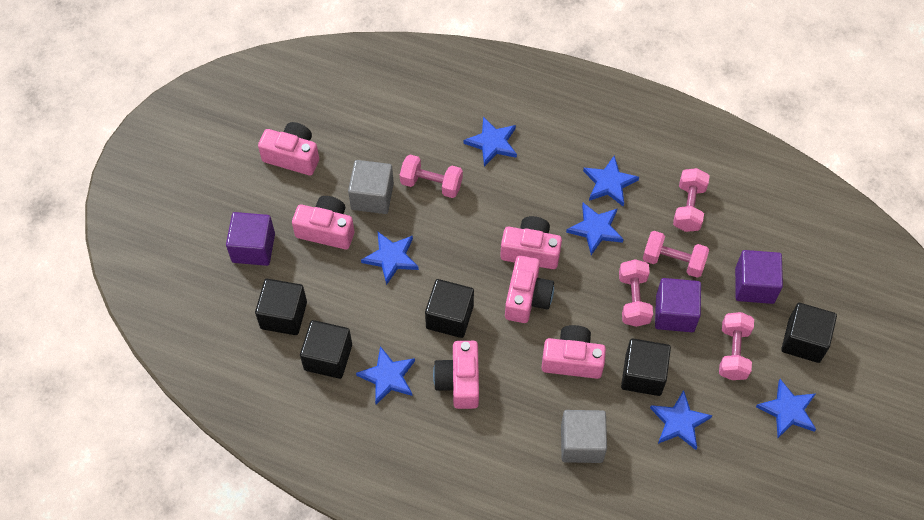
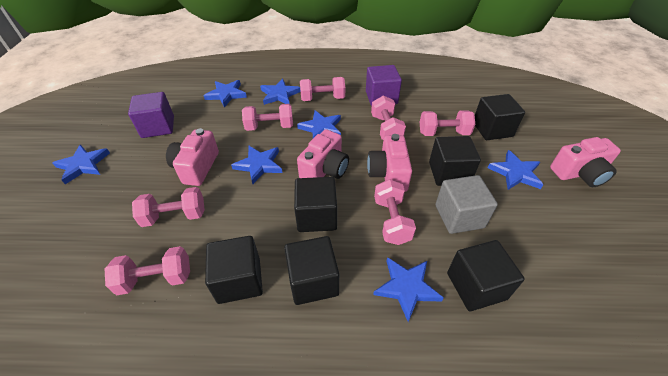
black cube: 5 -> 6
grey cube: 2 -> 1
pink camera: 6 -> 4
pink dumbbell: 5 -> 7
purple cube: 3 -> 2

